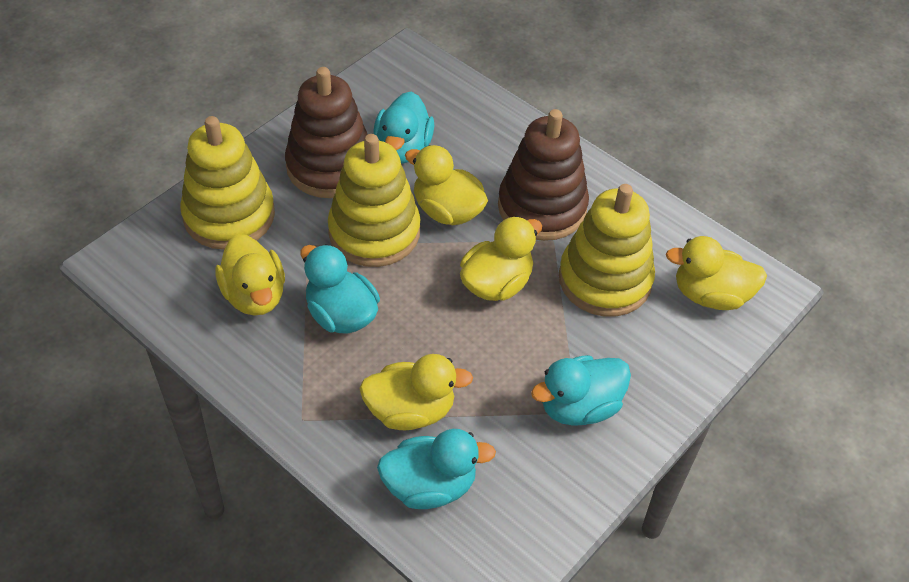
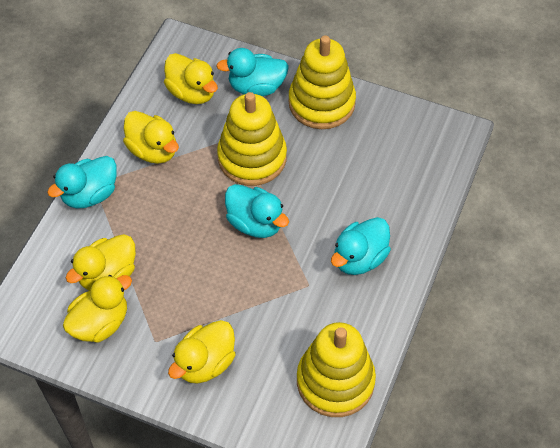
brown stacking toy: 2 -> 0

